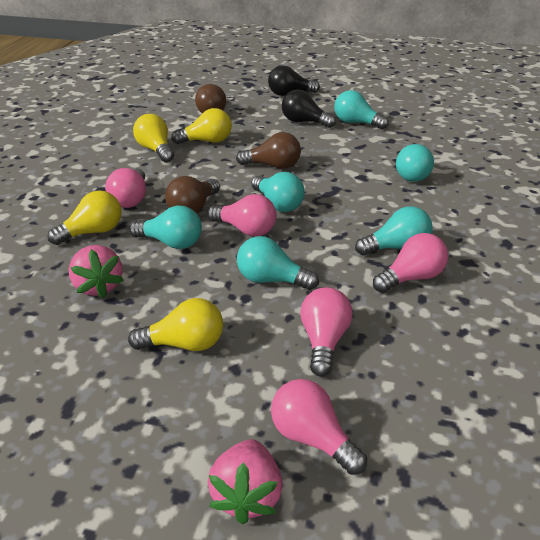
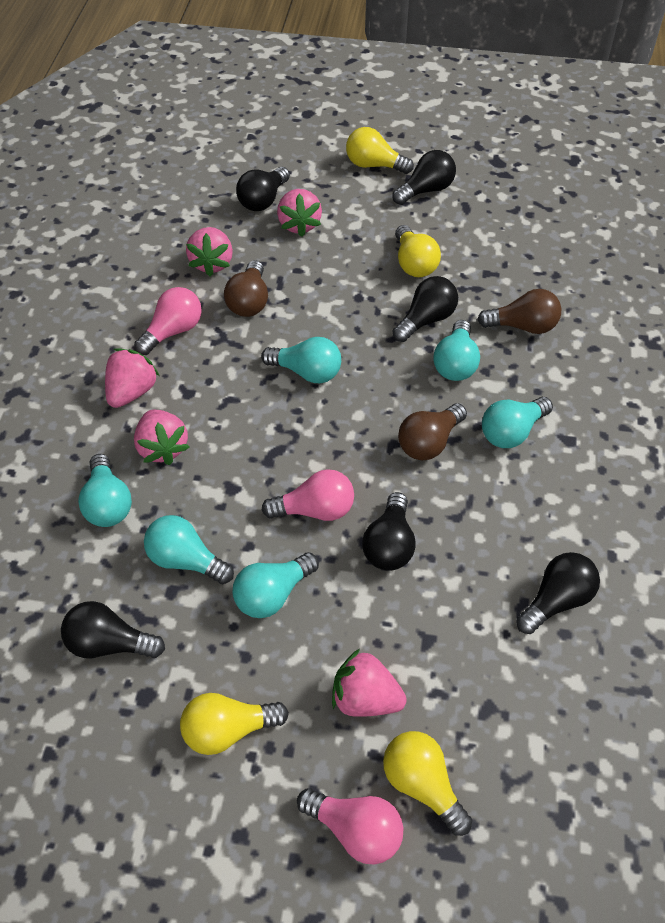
black light bulb: 2 -> 6
pink light bulb: 5 -> 3
pink strawberry: 2 -> 5

